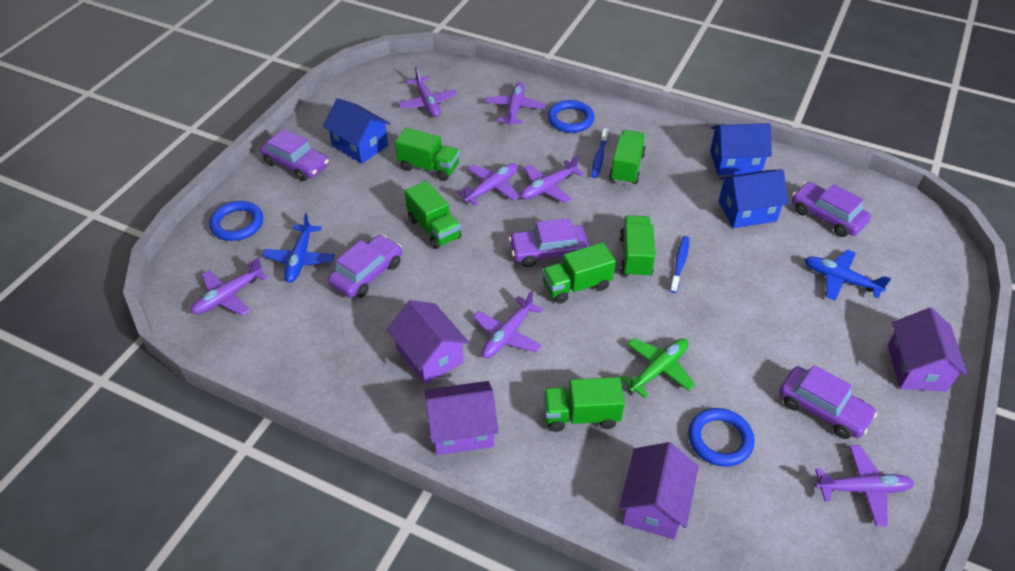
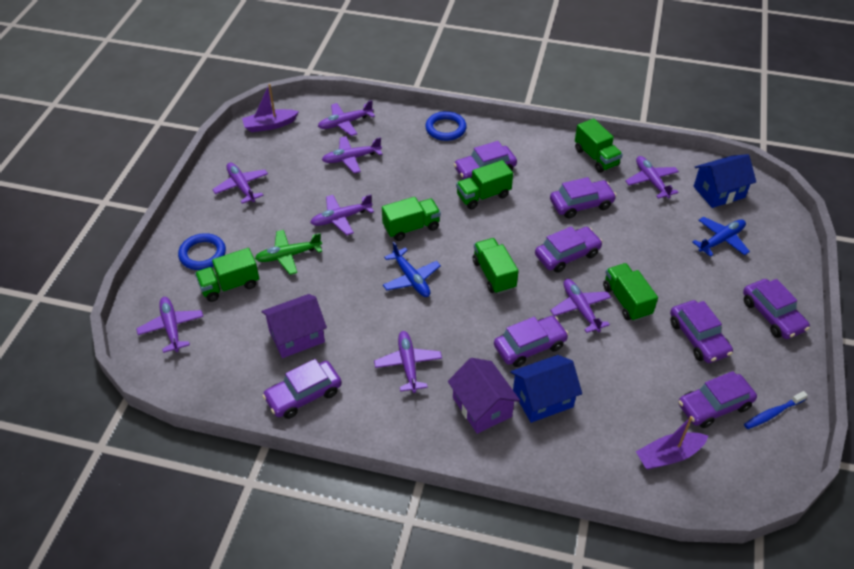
blue house: 3 -> 2
blue ring: 3 -> 2
blue toothbrush: 2 -> 1
purple boat: 0 -> 2
purple car: 5 -> 8
purple house: 4 -> 2
purple plane: 7 -> 8

